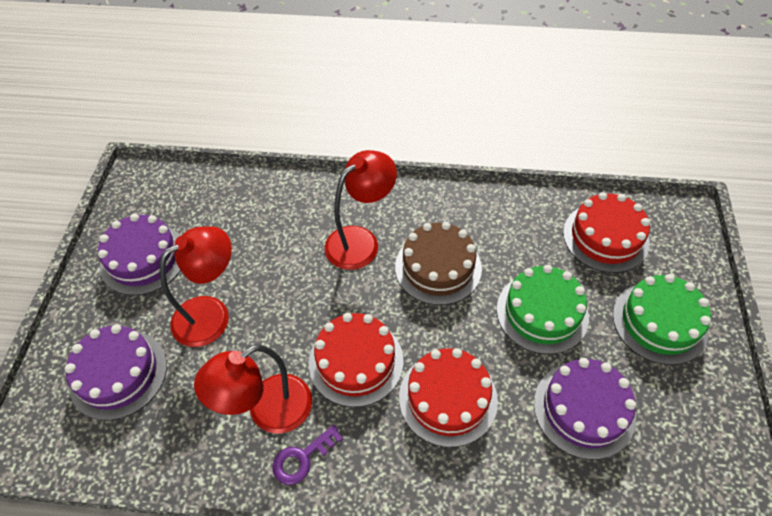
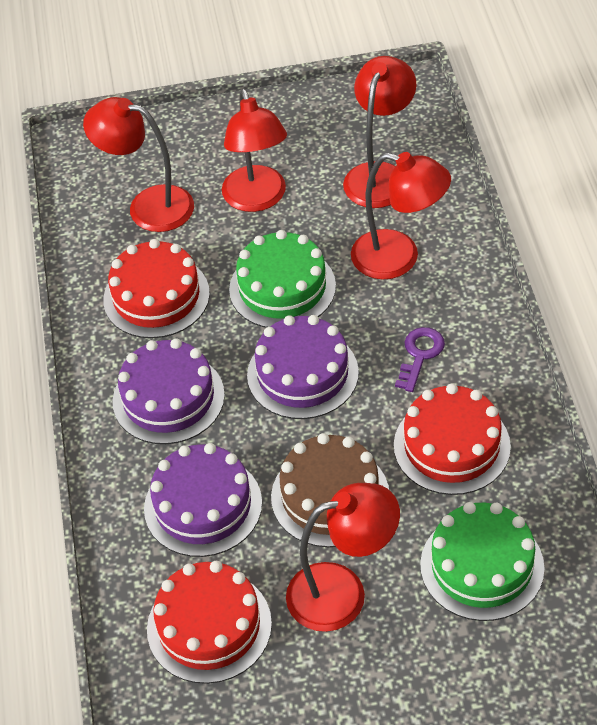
red lamp: 3 -> 5

